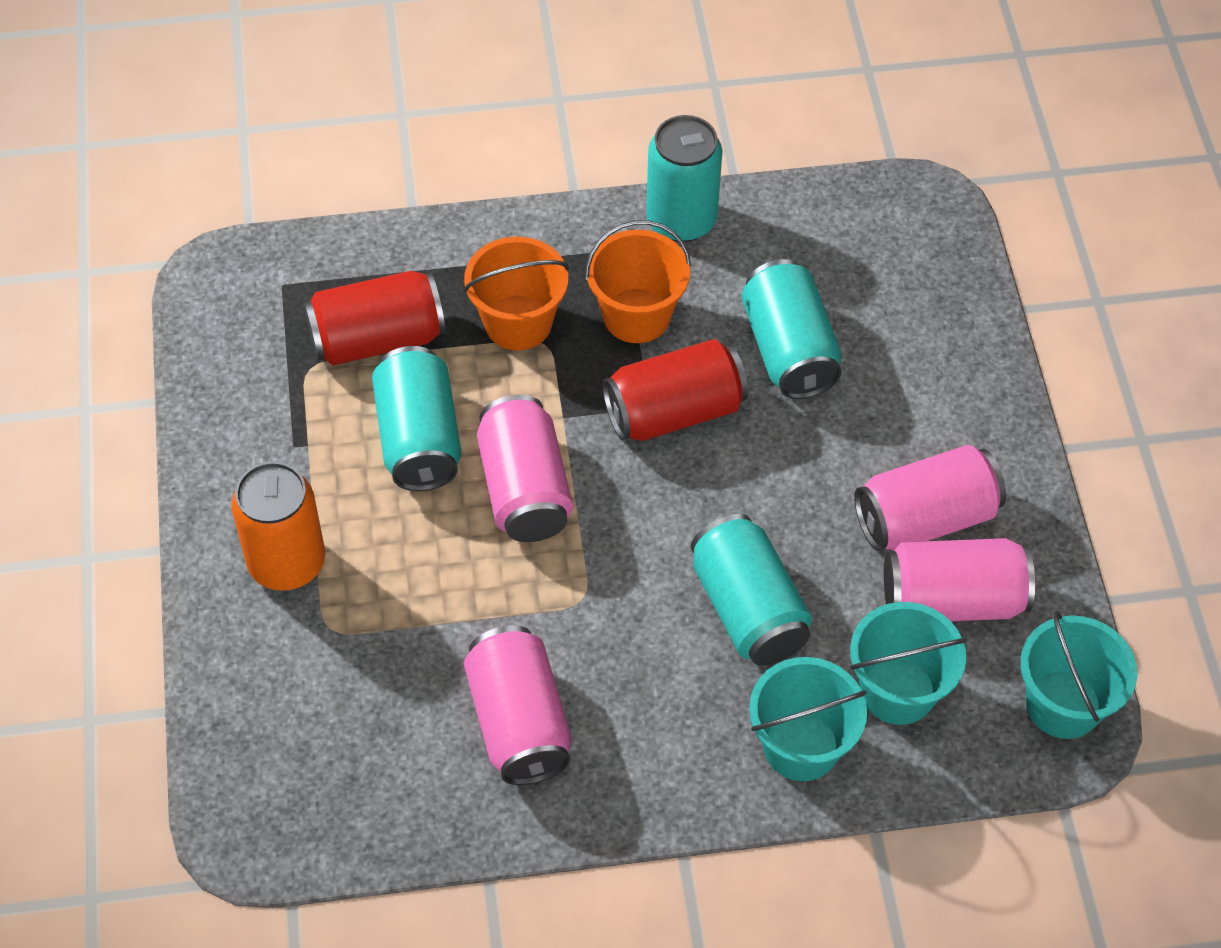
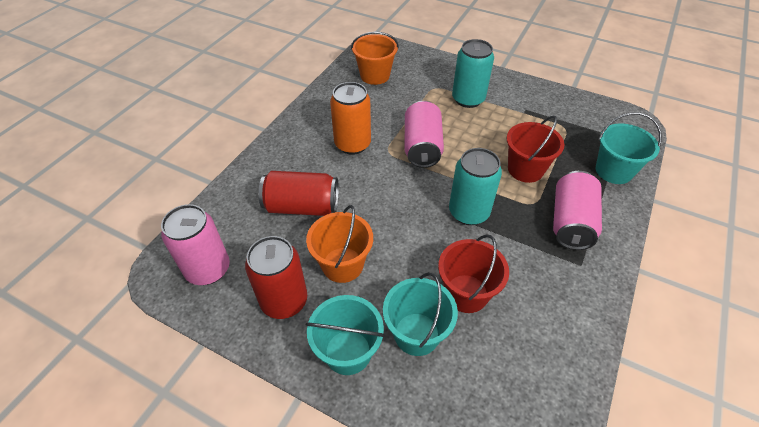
pink can: 4 -> 3
red bucket: 0 -> 2
turquoise can: 4 -> 2

